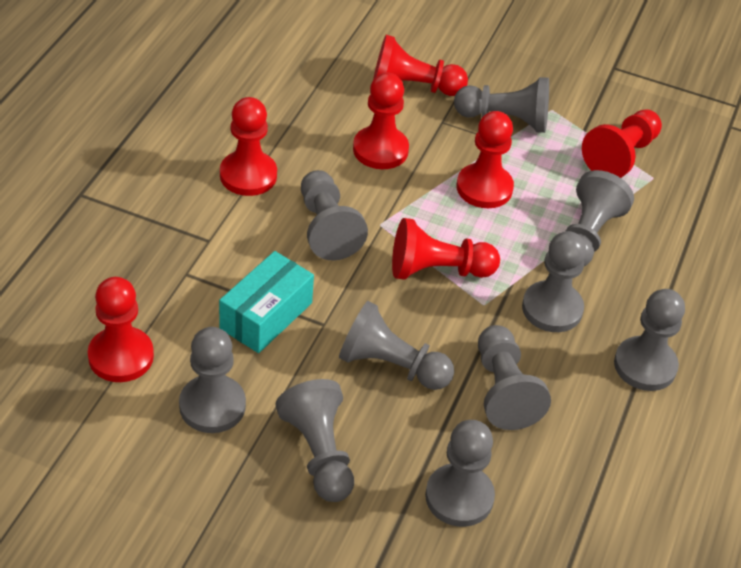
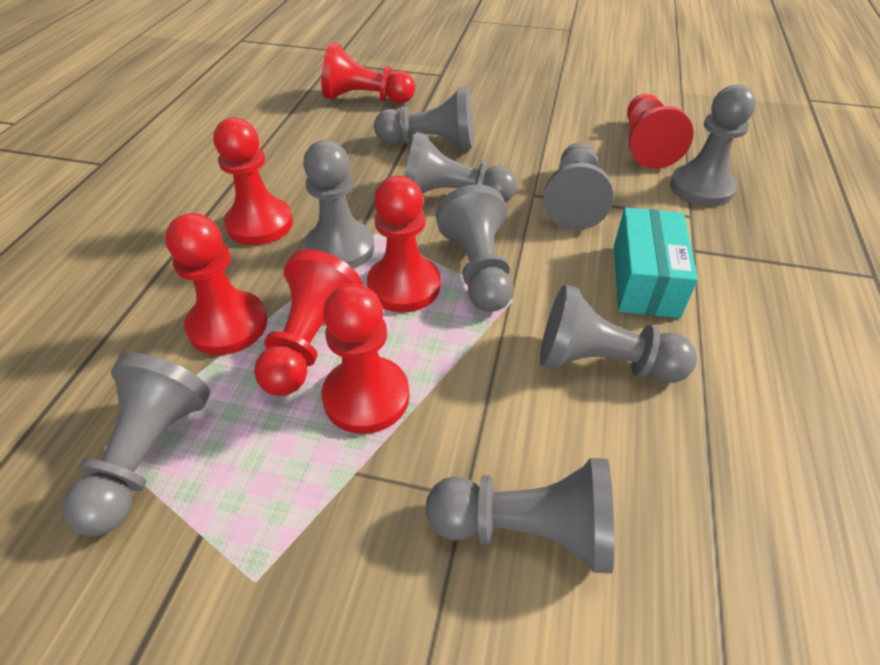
grey pawn: 10 -> 9

